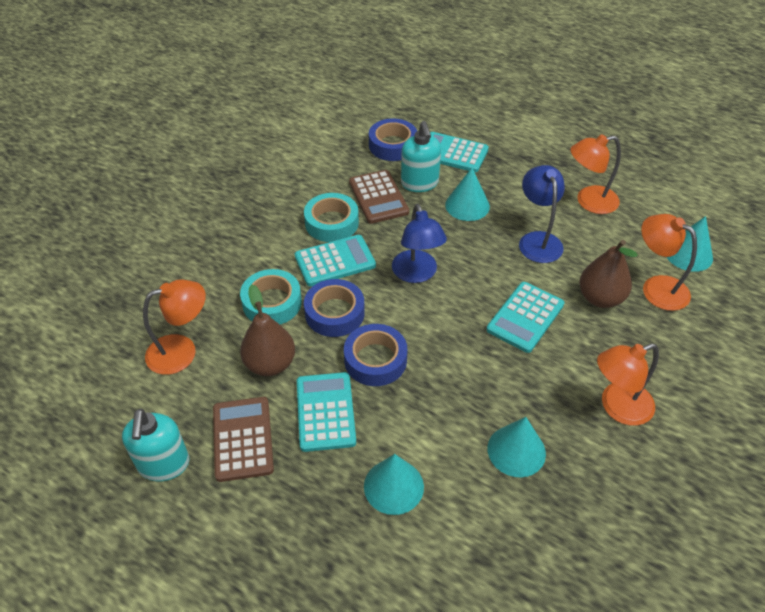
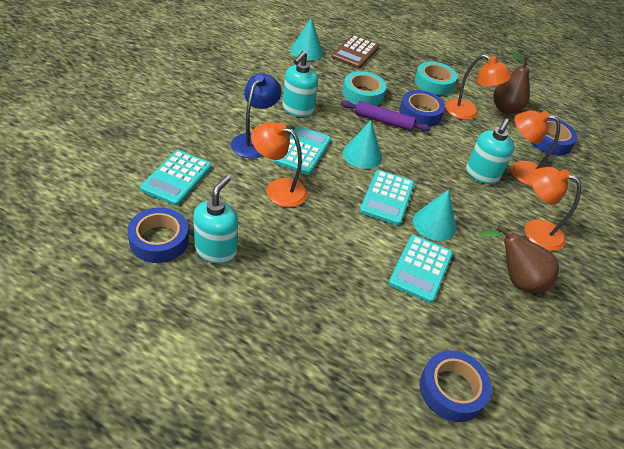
blue lamp: 2 -> 1
blue tape: 3 -> 4
brown calculator: 2 -> 1
purple rolling pin: 0 -> 1
turquoise cone: 4 -> 3
turquoise soap dispenser: 2 -> 3

